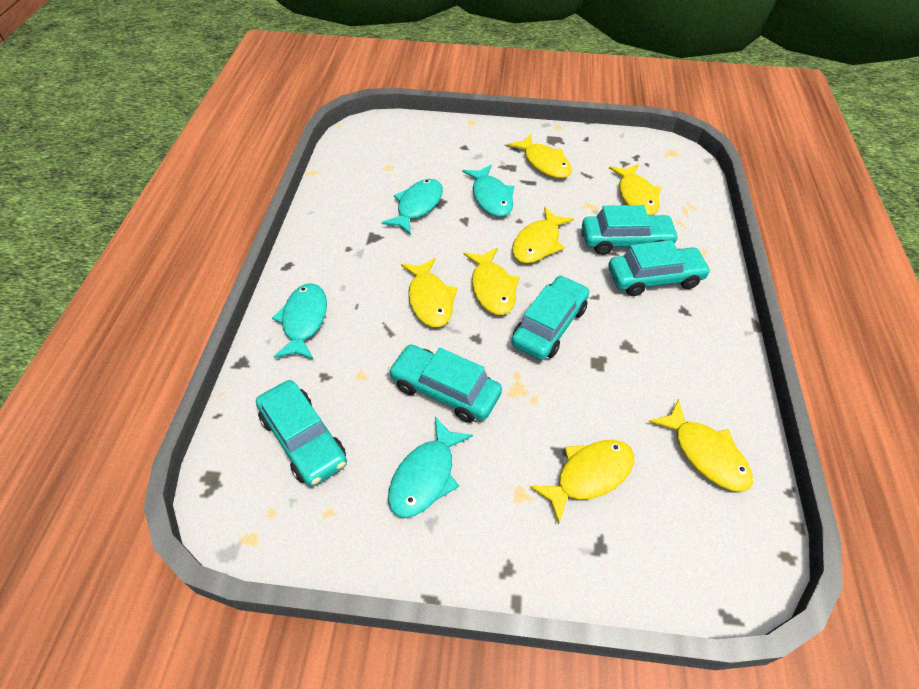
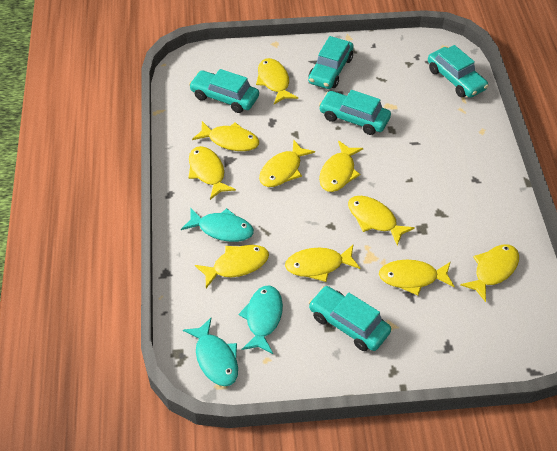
turquoise fish: 4 -> 3
yellow fish: 7 -> 10

